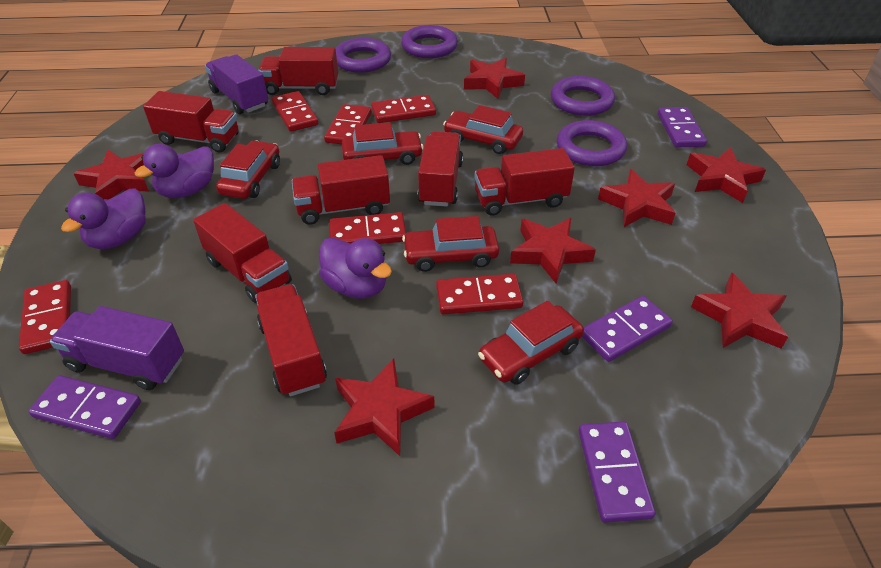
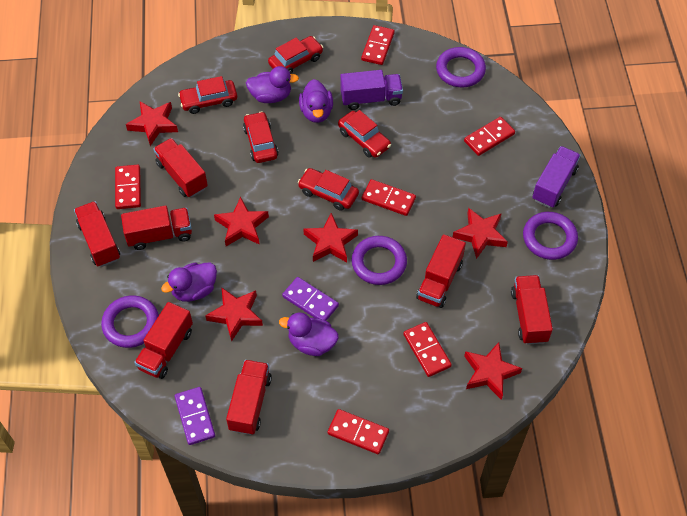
purple domino: 4 -> 2
purple duck: 3 -> 4
red star: 7 -> 6

